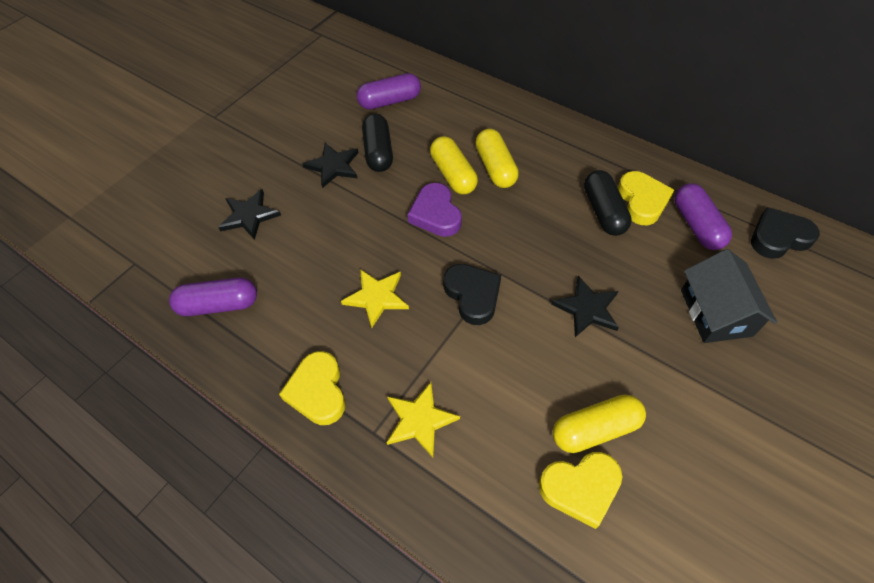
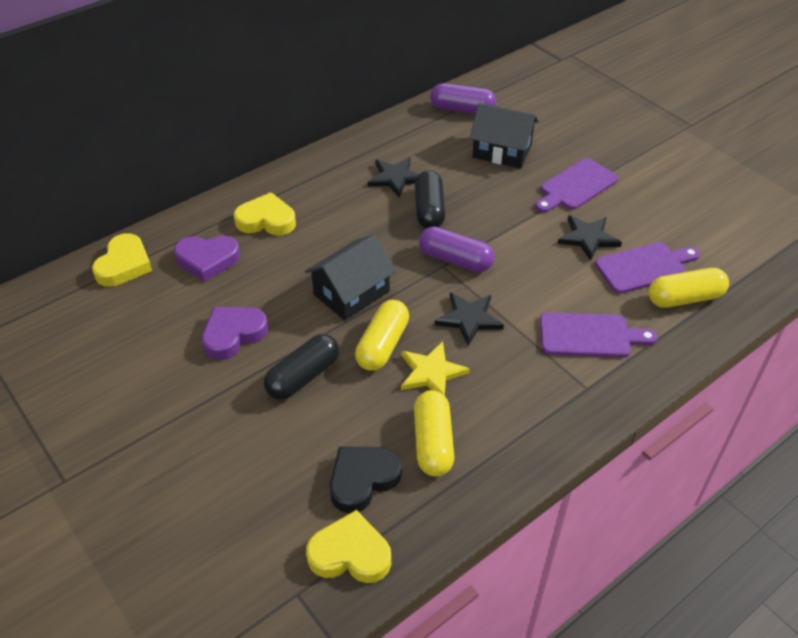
black heart: 2 -> 1
black house: 1 -> 2
purple capsule: 3 -> 2
purple cutting board: 0 -> 3
purple heart: 1 -> 2
yellow star: 2 -> 1

